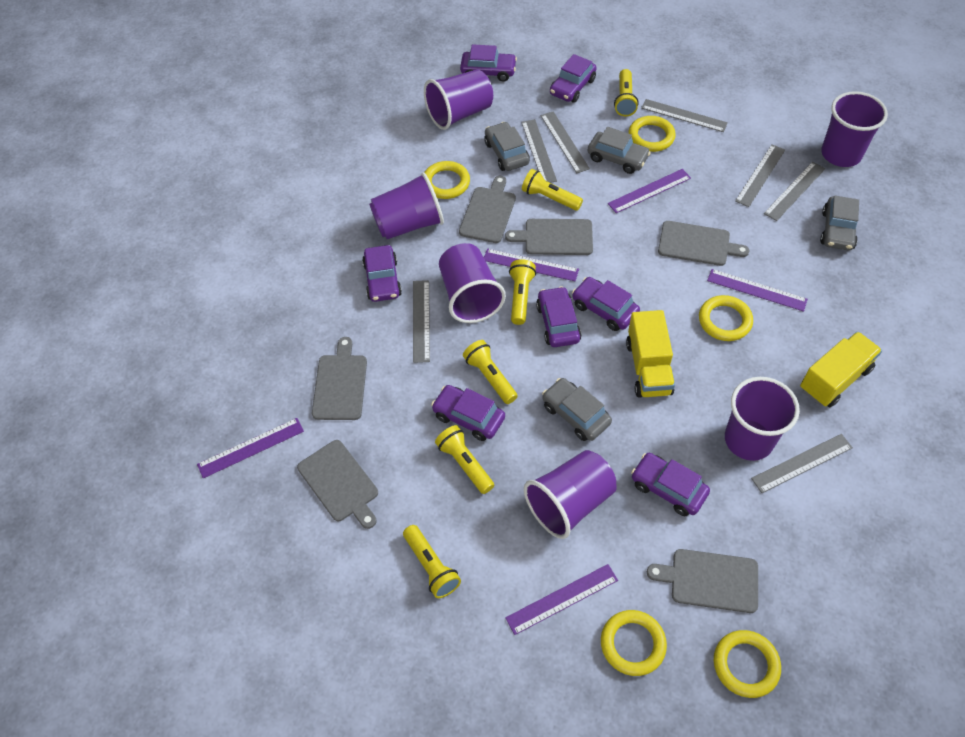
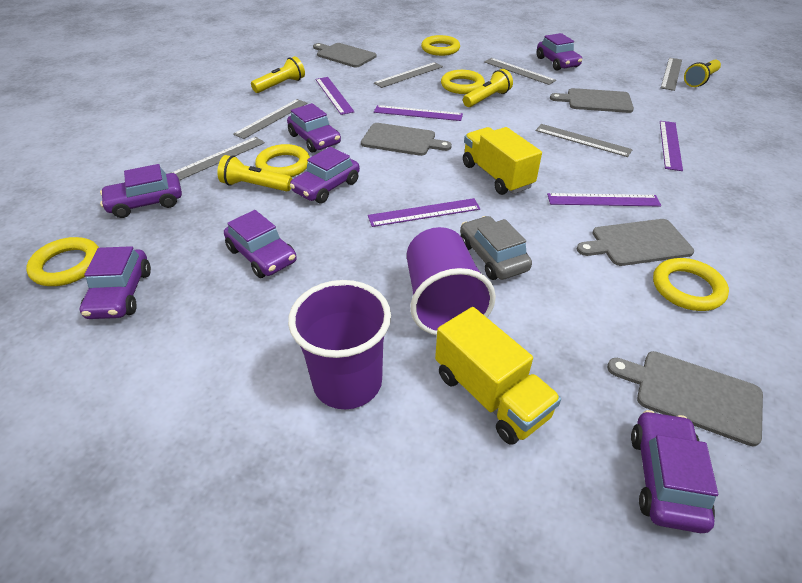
grey car: 4 -> 1
grey cutting board: 6 -> 5
grey ruler: 7 -> 6
purple cup: 6 -> 2
yellow flashlight: 6 -> 4

